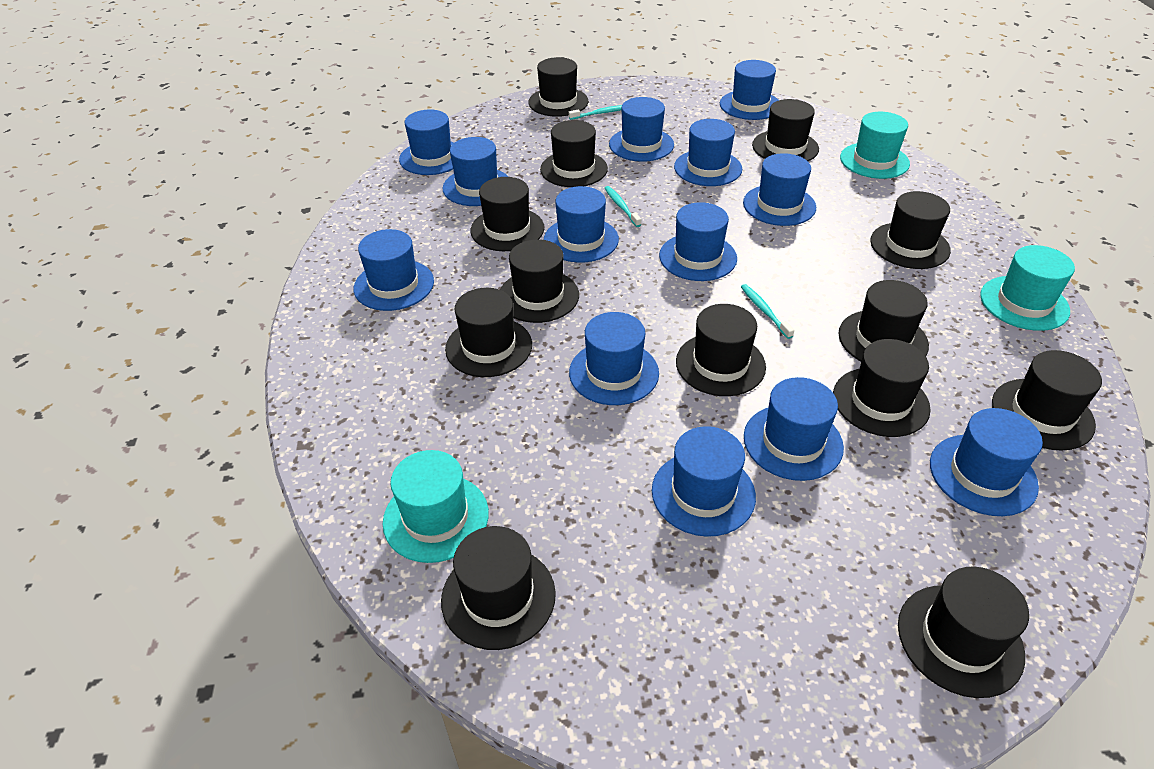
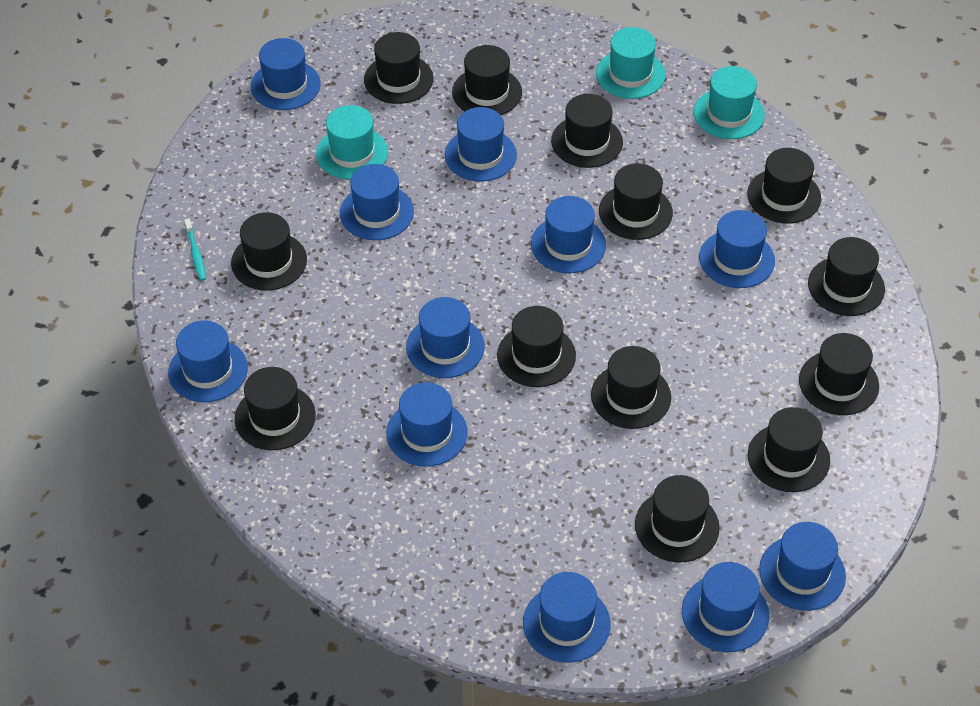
blue hat: 13 -> 11
turquoise toothbrush: 3 -> 1

